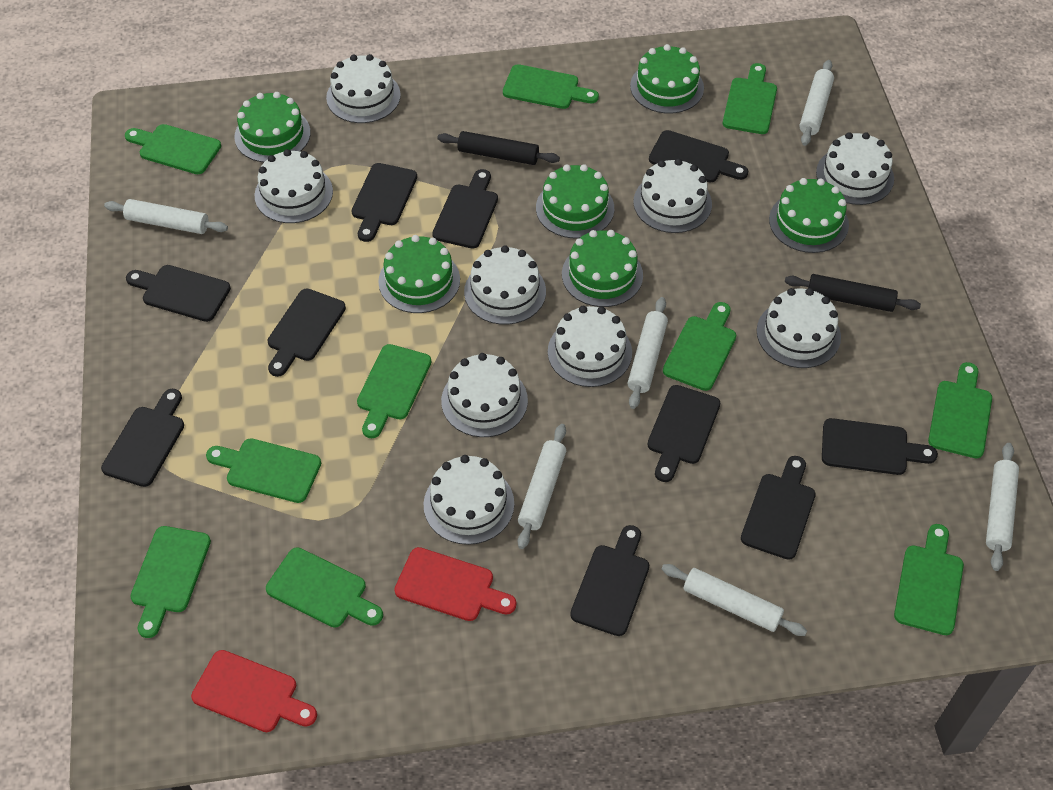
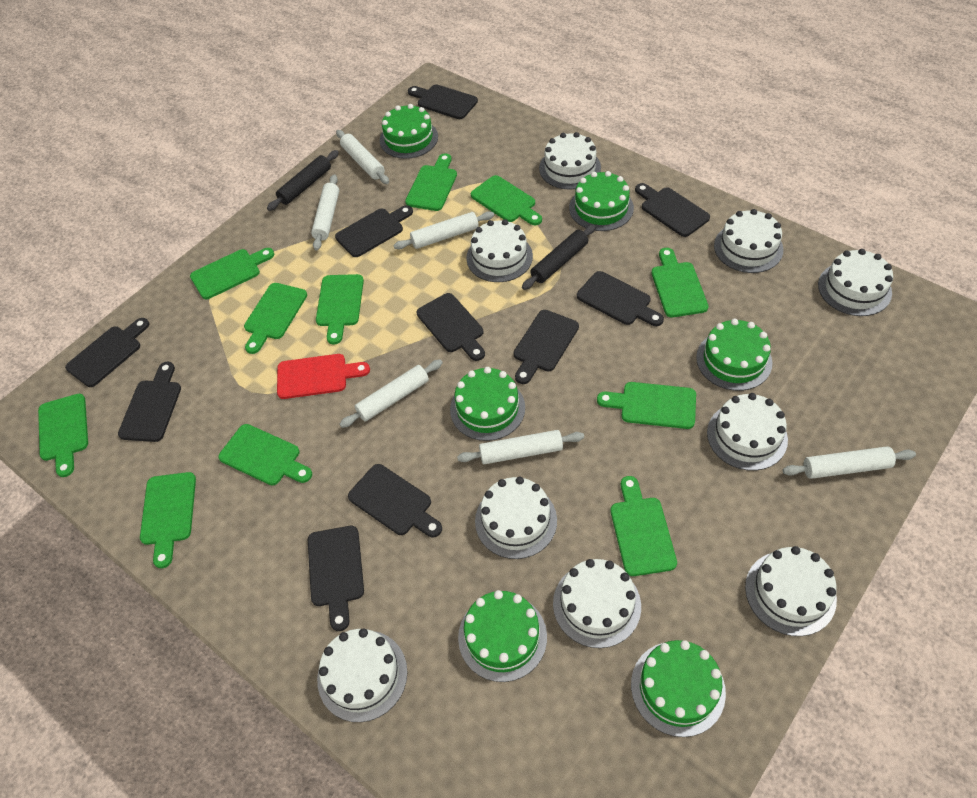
green cutting board: 10 -> 11
red cutting board: 2 -> 1

